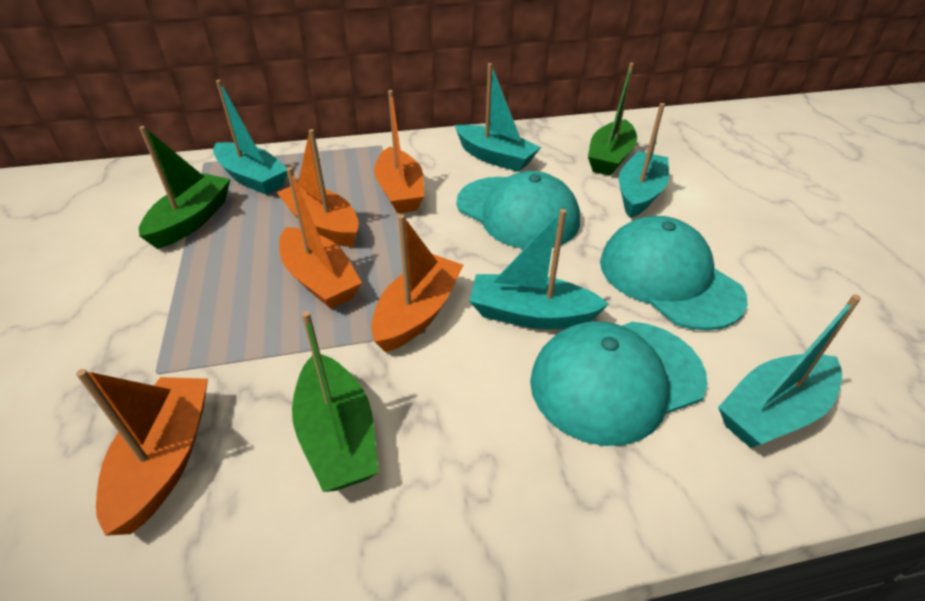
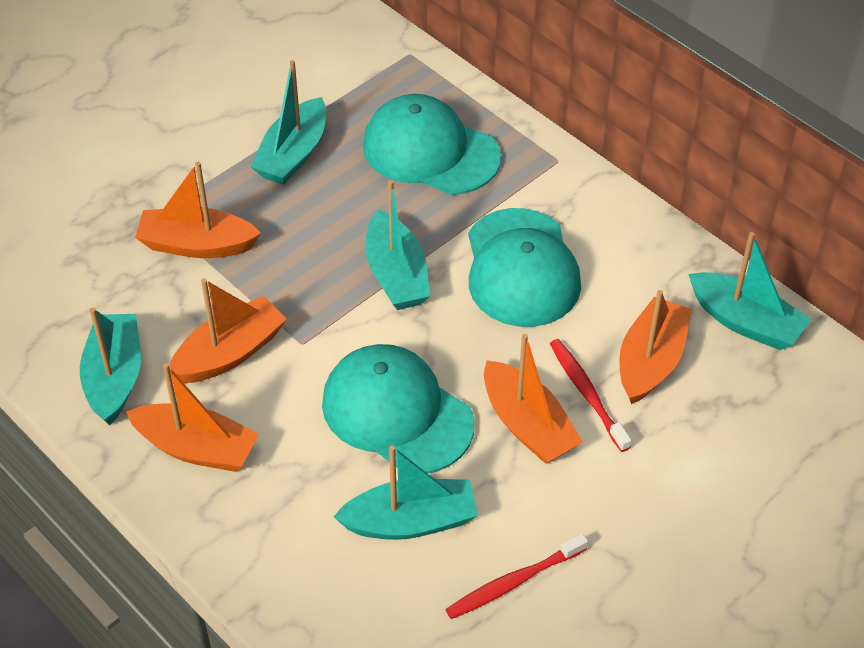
green boat: 3 -> 0
red toothbrush: 0 -> 2

